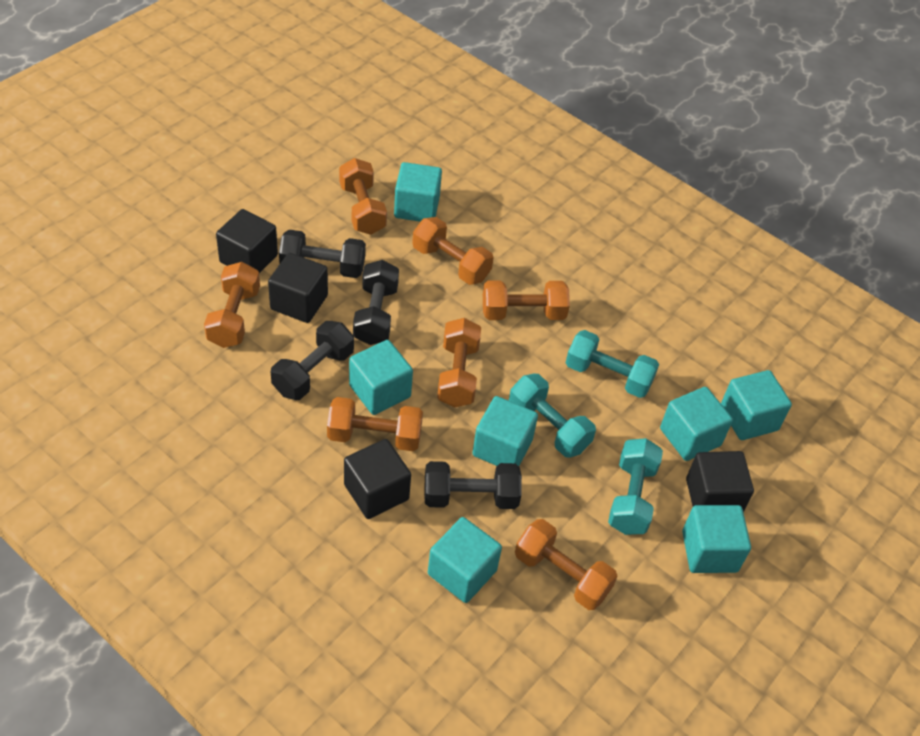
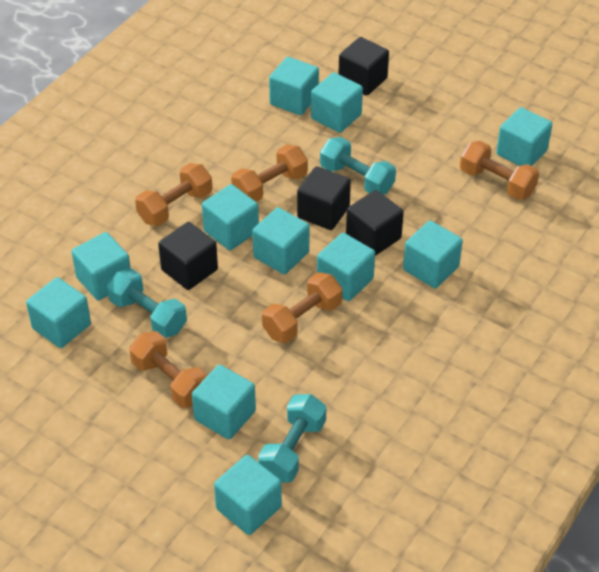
black dumbbell: 4 -> 0
orange dumbbell: 7 -> 5
turquoise cube: 7 -> 11

